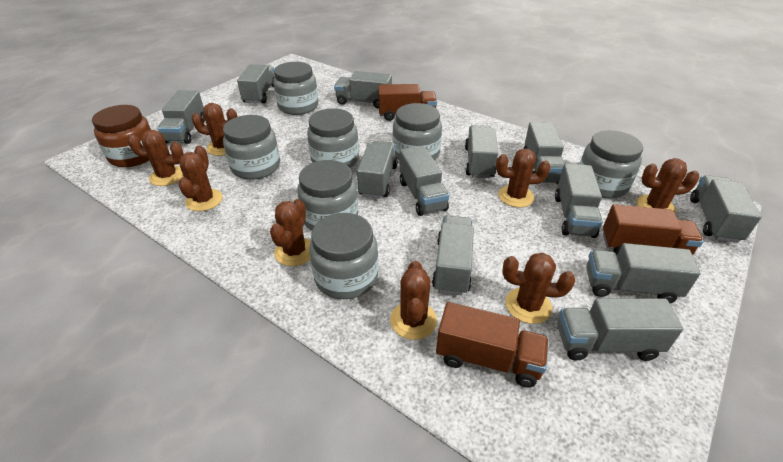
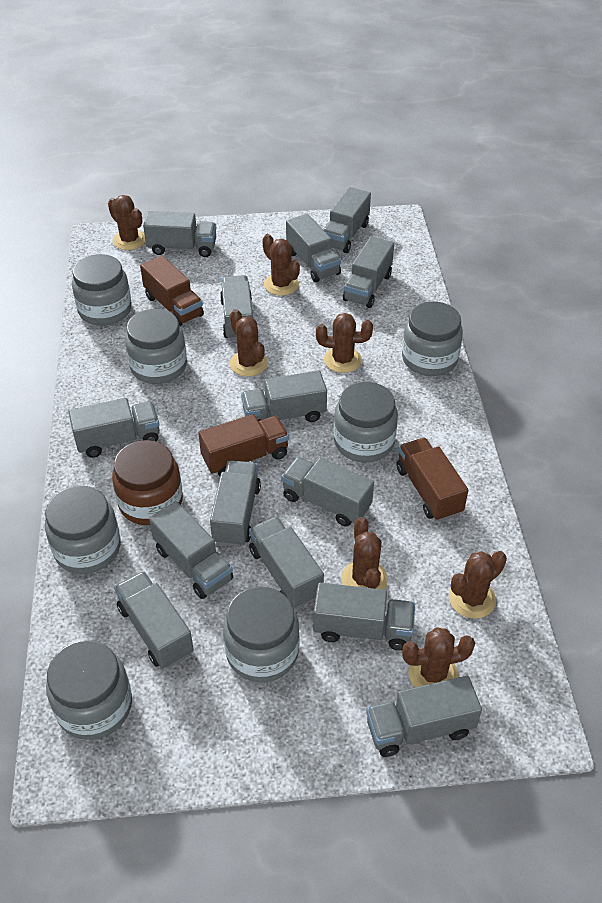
brown cactus: 8 -> 7
grey truck: 12 -> 14

